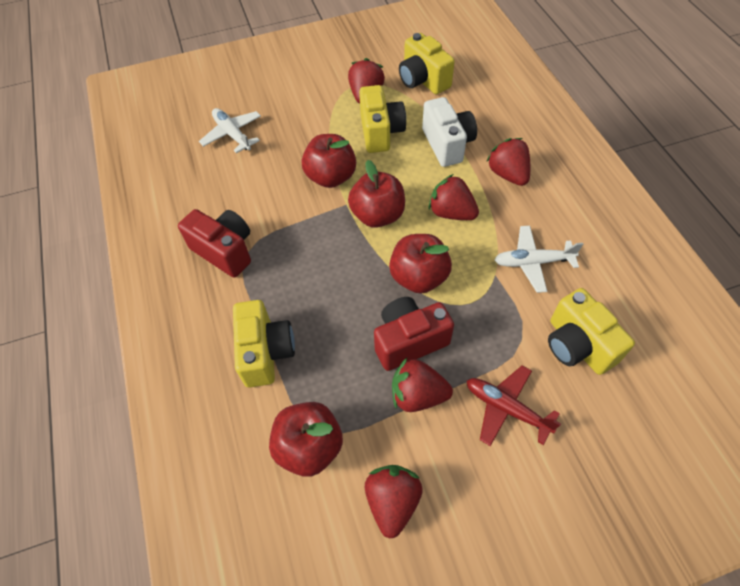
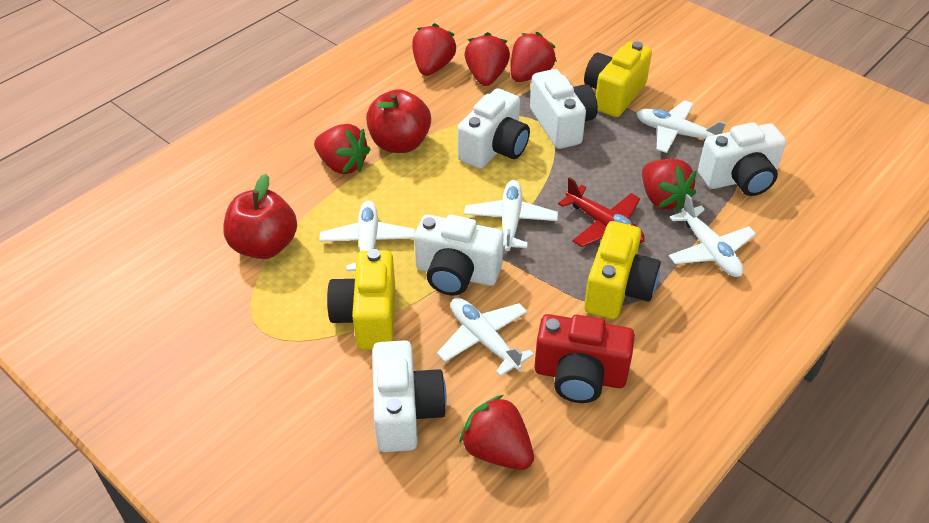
red apple: 4 -> 2
red camera: 2 -> 1
red strawberry: 5 -> 6
white camera: 1 -> 5
white plane: 2 -> 5
yellow camera: 4 -> 3

